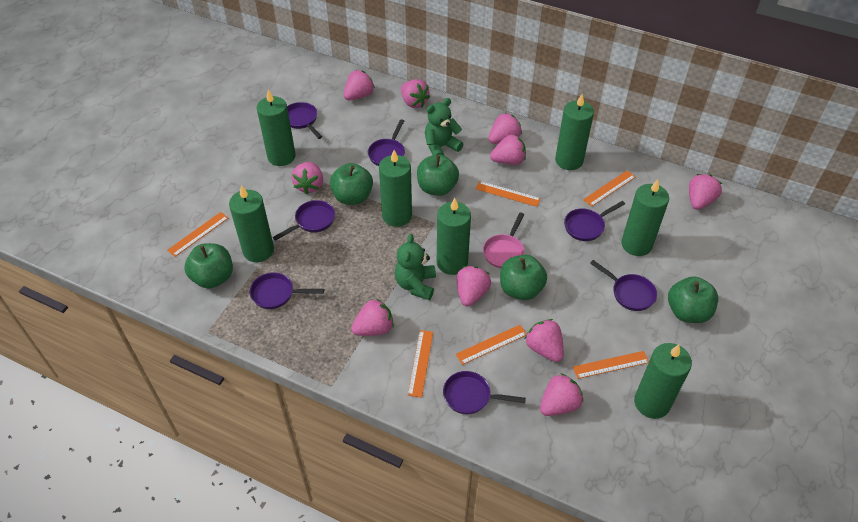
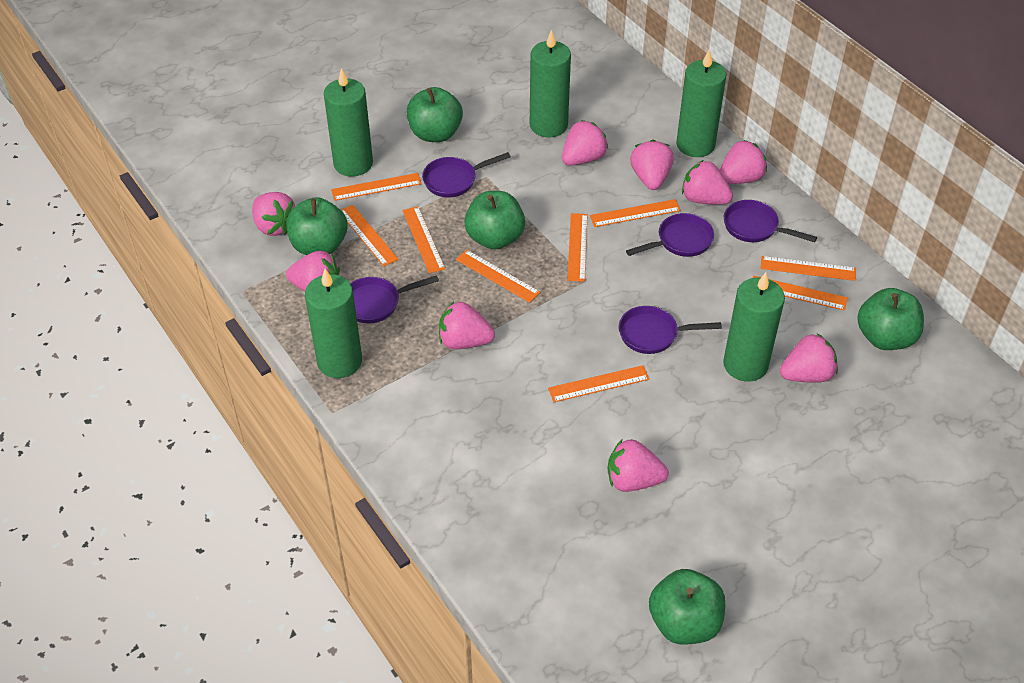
green candle: 7 -> 5
green teddy bear: 2 -> 0
orange ruler: 6 -> 9
pink pan: 1 -> 0
pink strawberry: 10 -> 9
purple pan: 7 -> 5

